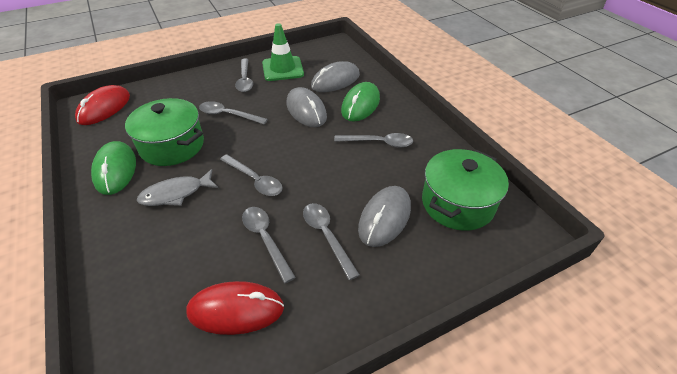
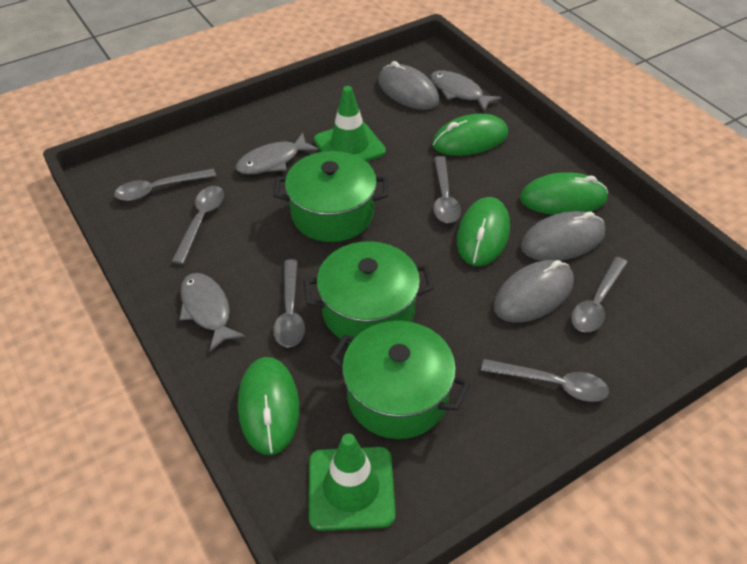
green mouse: 2 -> 4
green pot: 2 -> 3
green traffic cone: 1 -> 2
grey fish: 1 -> 3
red mouse: 2 -> 0

